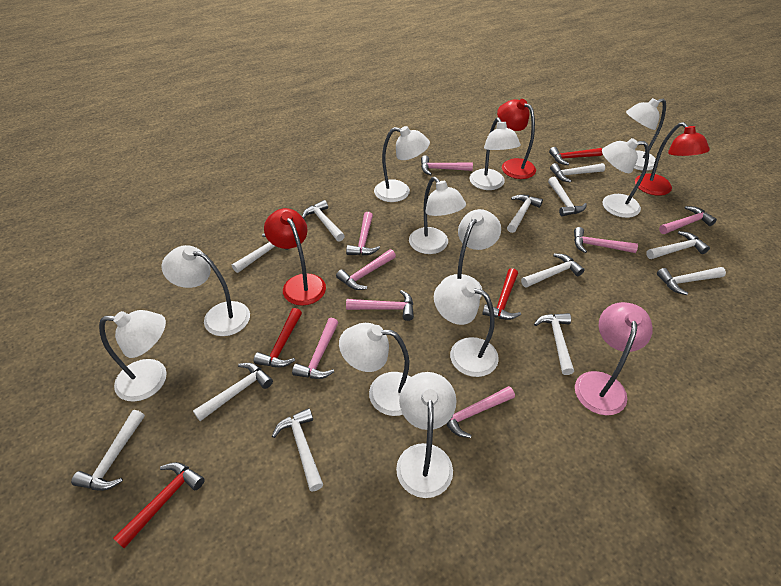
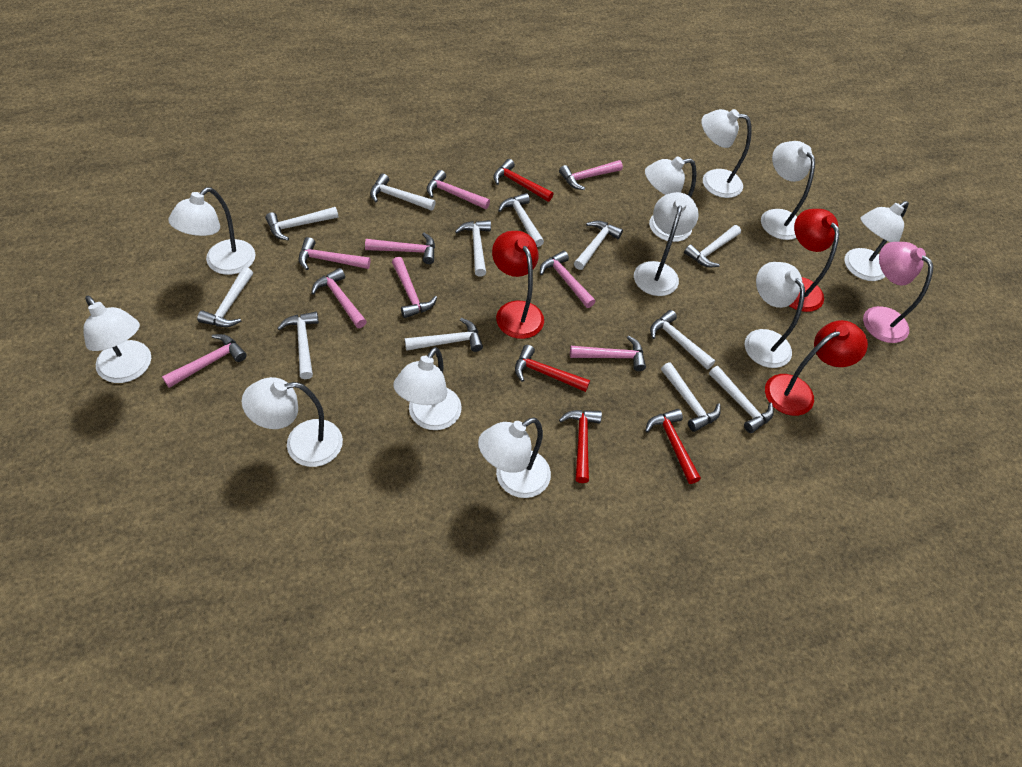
pink hammer: 8 -> 9

